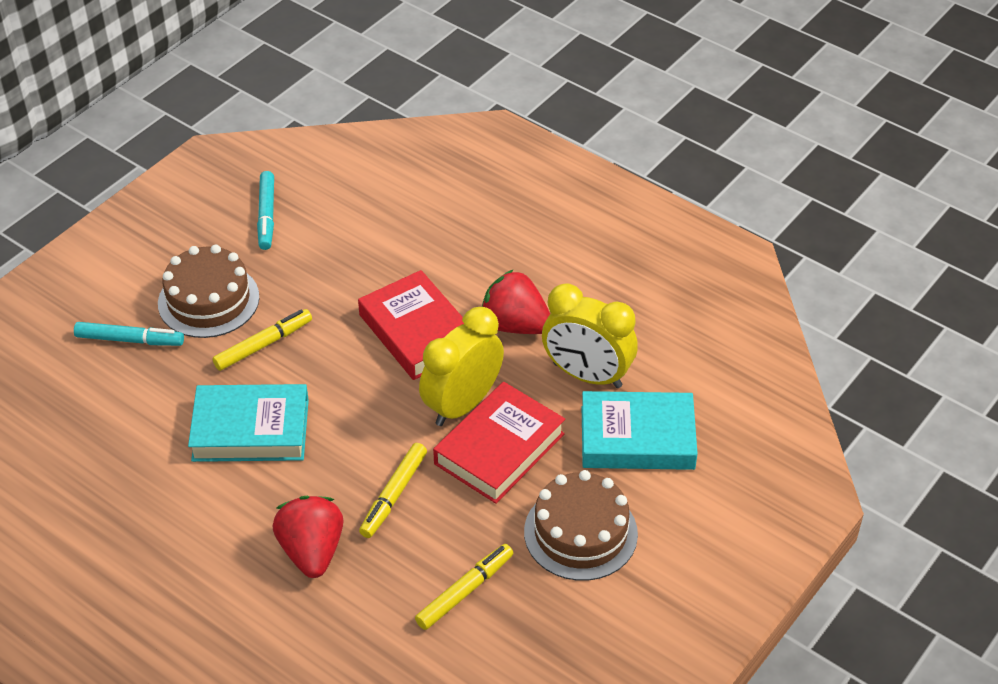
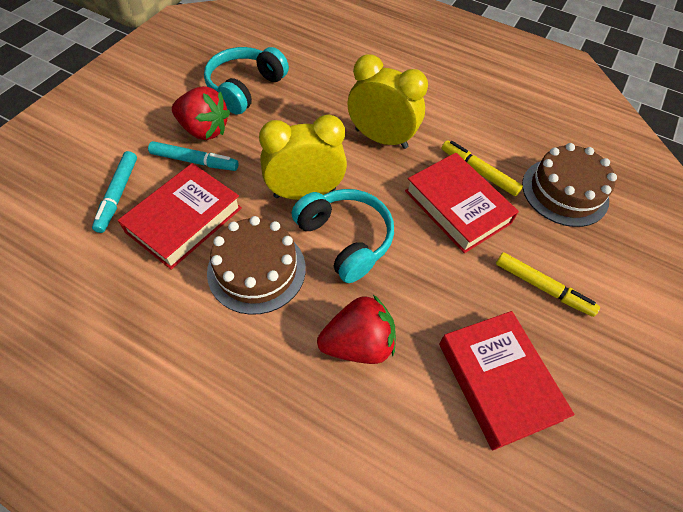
red book: 2 -> 3
turquoise book: 2 -> 0
turquoise headphones: 0 -> 2
yellow marker: 3 -> 2

